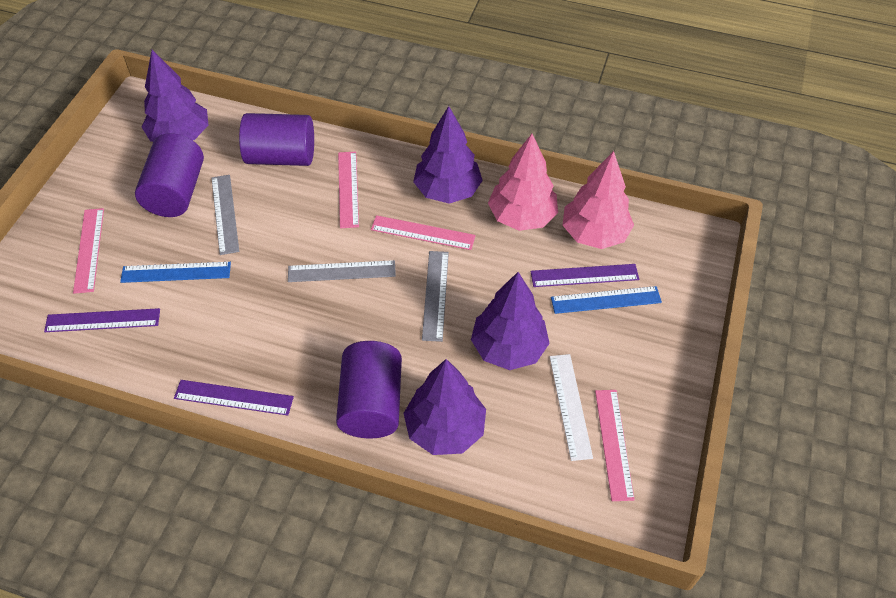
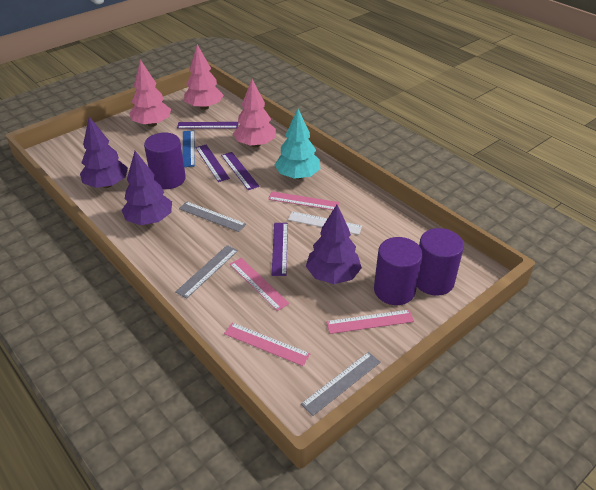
blue ruler: 2 -> 1
pink tree: 2 -> 3
purple ruler: 3 -> 4
purple tree: 4 -> 3
turquoise tree: 0 -> 1

